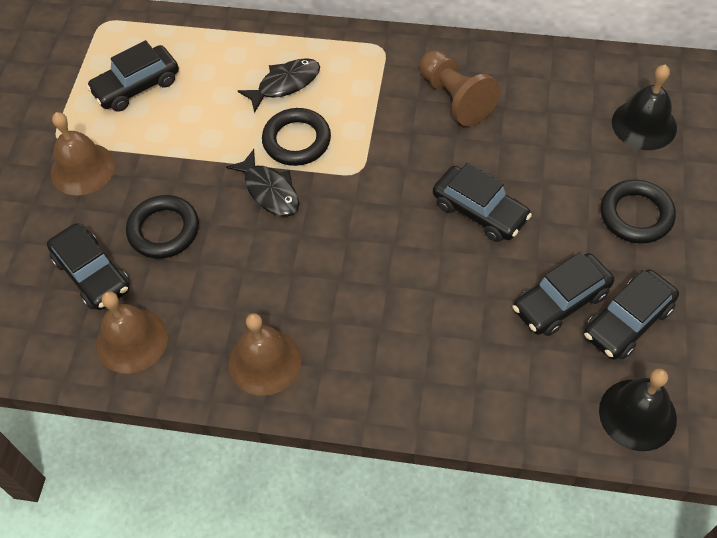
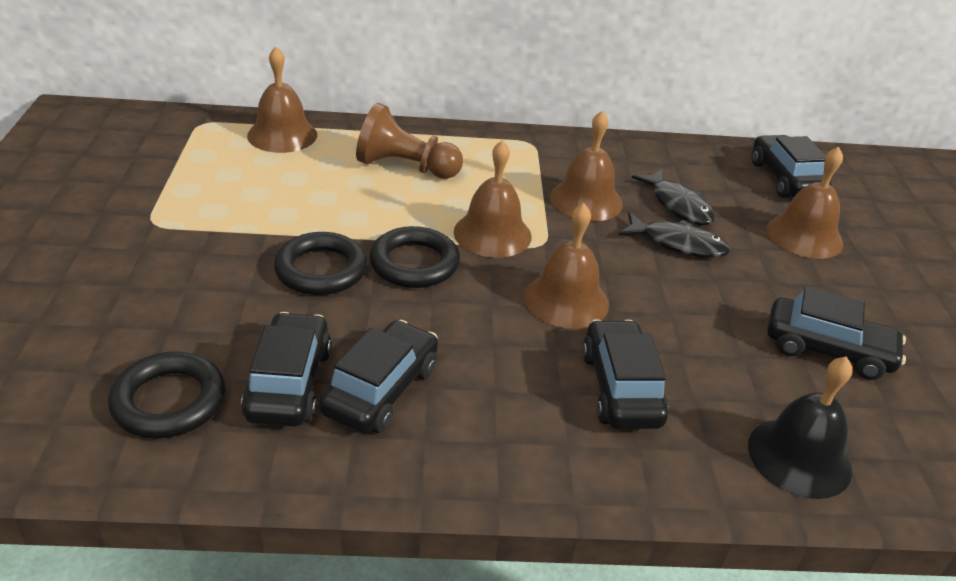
black bell: 2 -> 1
brown bell: 3 -> 5

